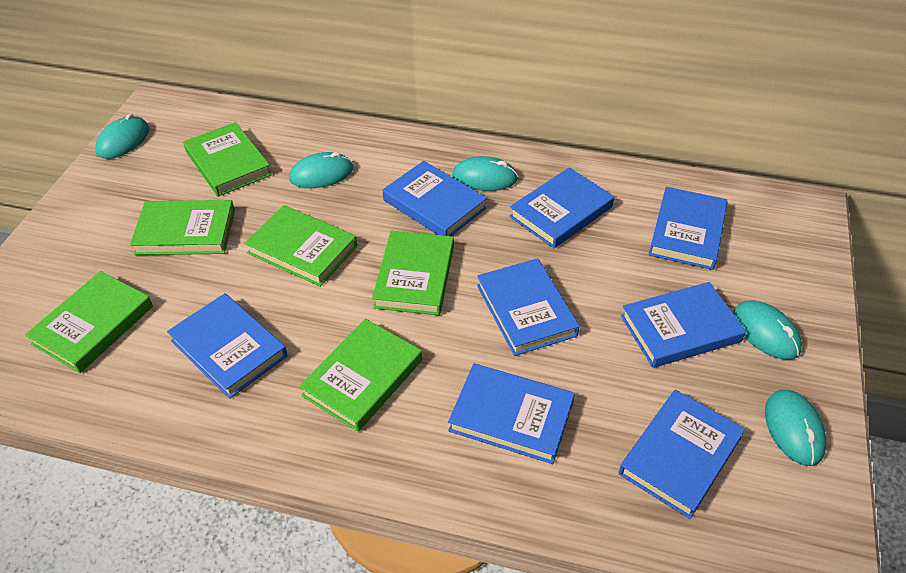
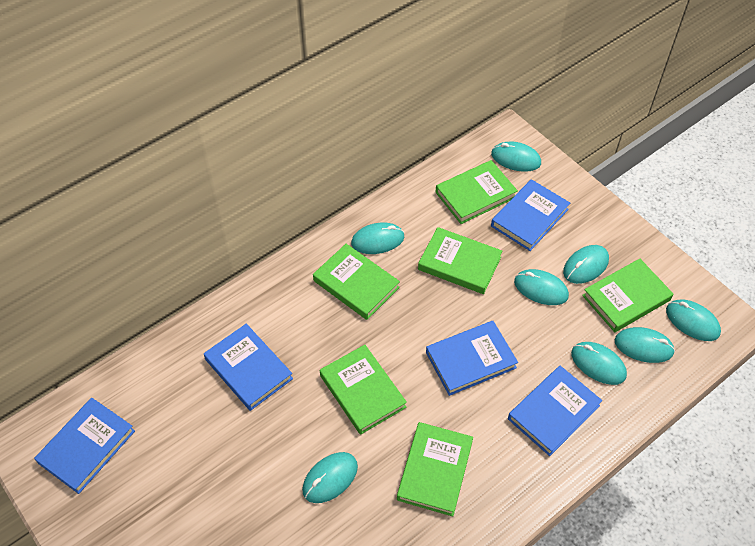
blue book: 8 -> 5
turquoise mouse: 5 -> 8

